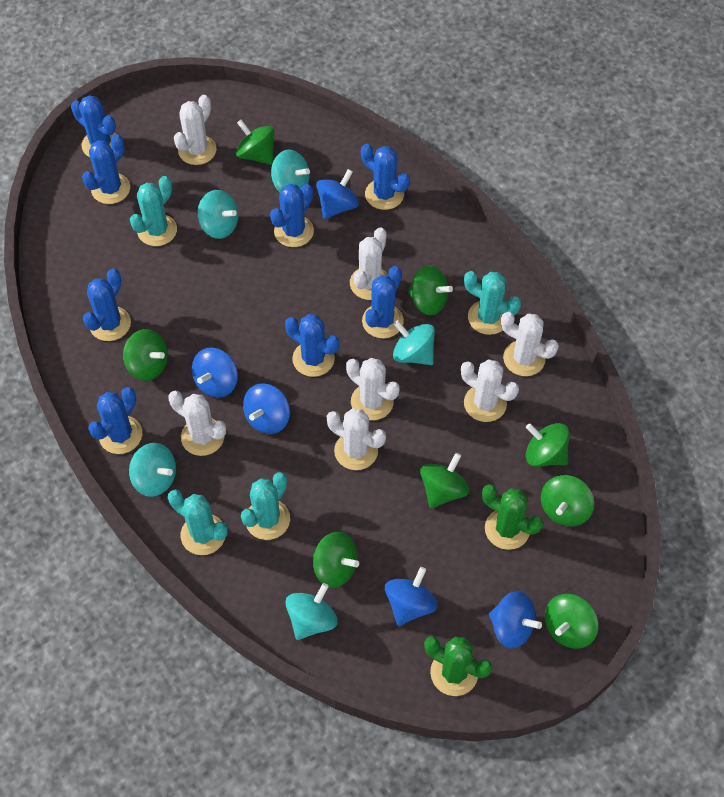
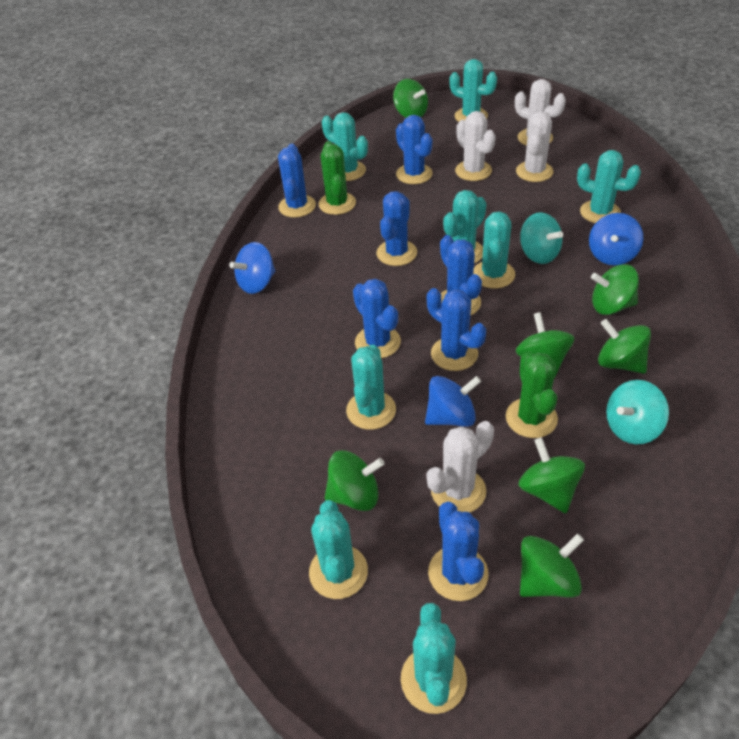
blue cactus: 8 -> 7
blue spinning top: 5 -> 3
green spinning top: 8 -> 7
turquoise cactus: 4 -> 8
turquoise spinning top: 5 -> 2
white cactus: 7 -> 4

